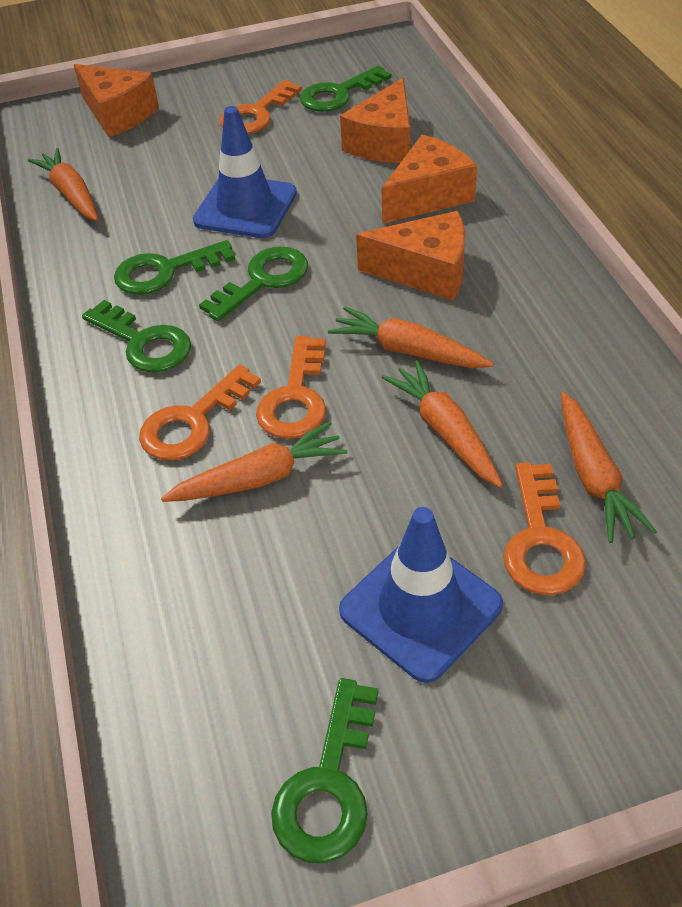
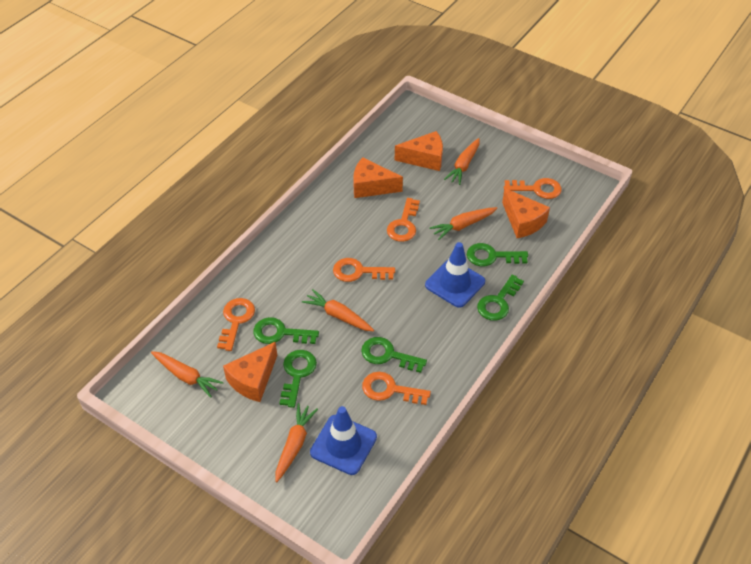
orange key: 4 -> 5

